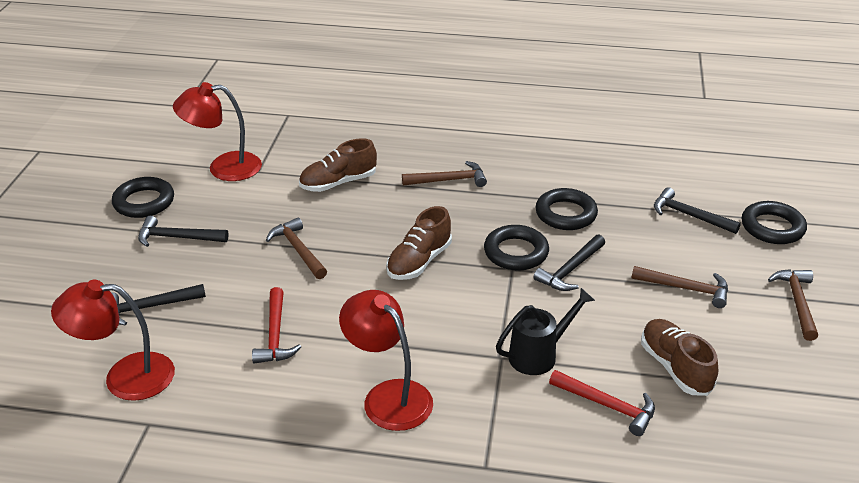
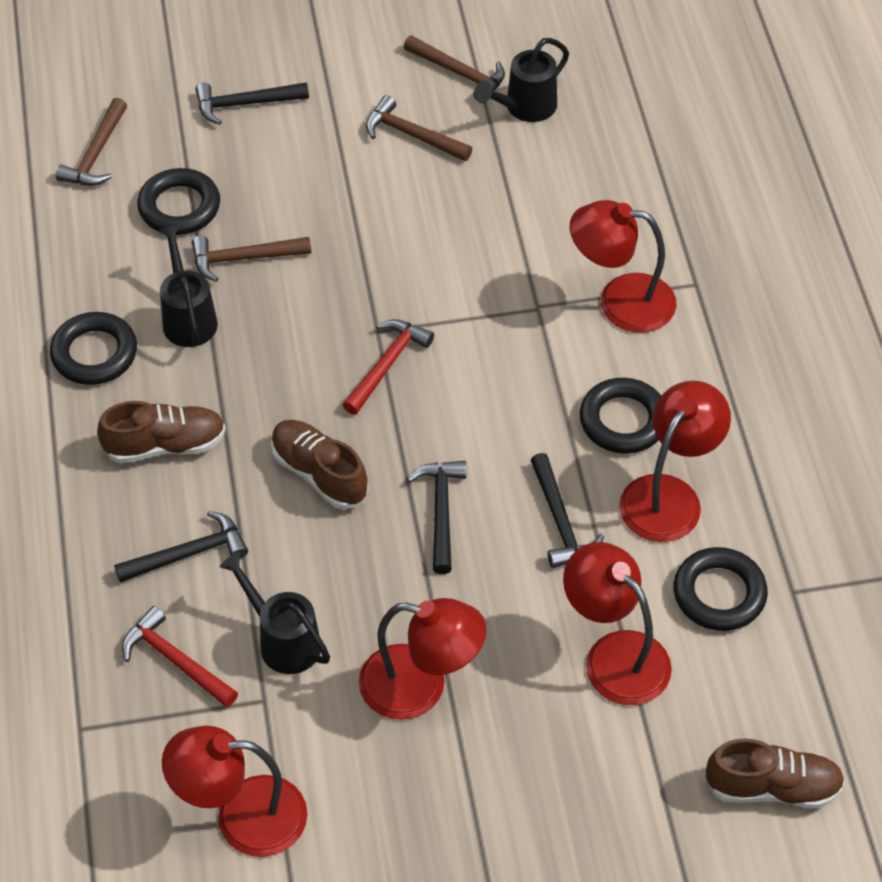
black watering can: 1 -> 3
red lamp: 3 -> 5

